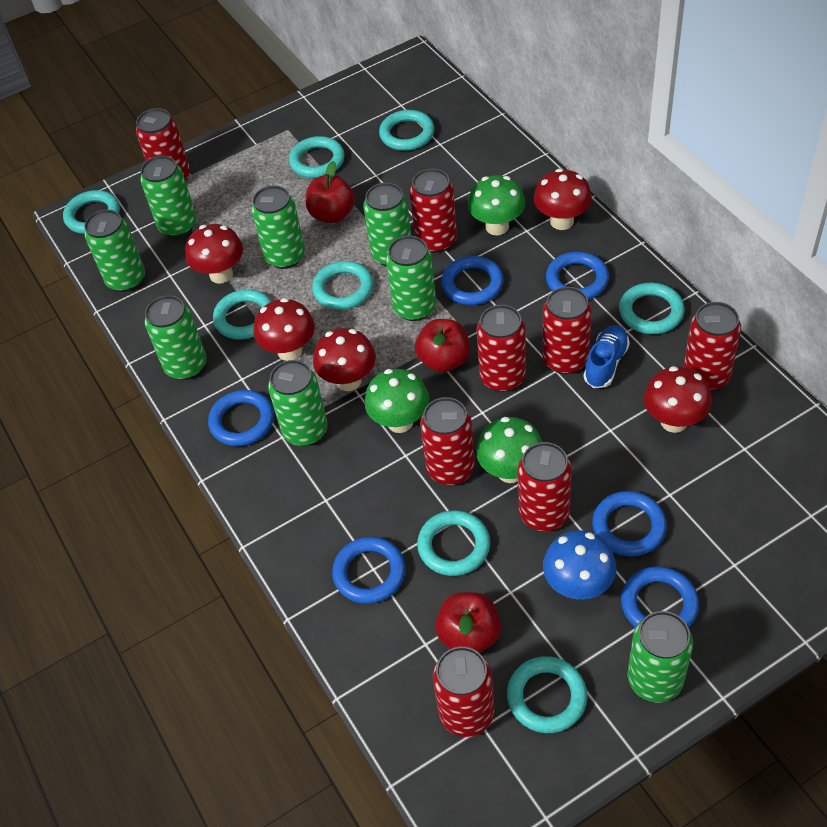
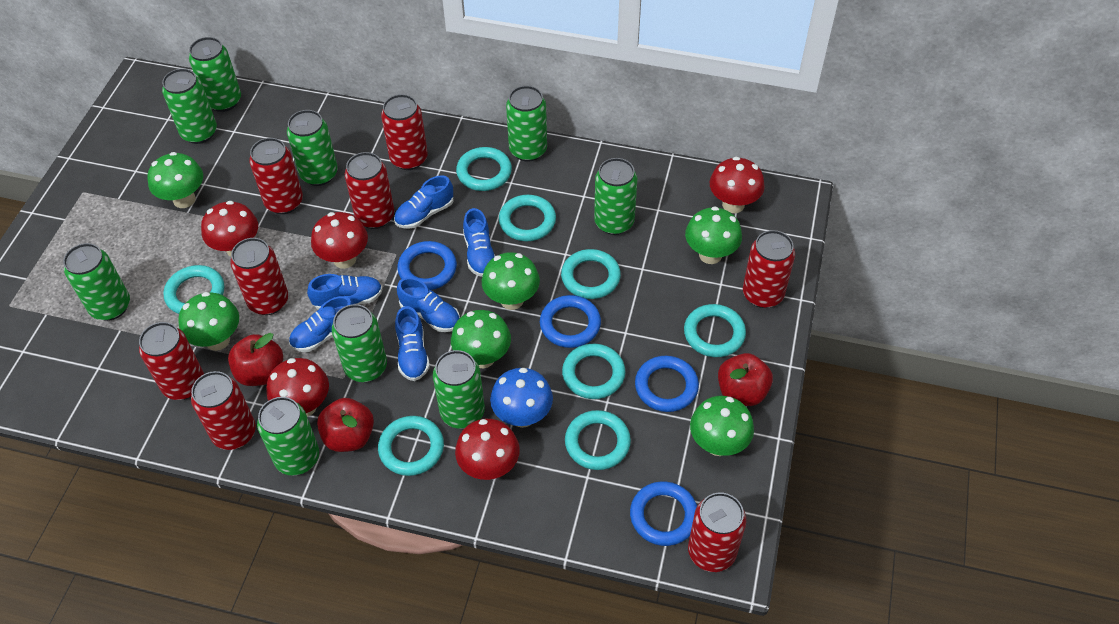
blue ring: 6 -> 4
blue shoe: 1 -> 6
green can: 8 -> 9
green mushroom: 3 -> 6

